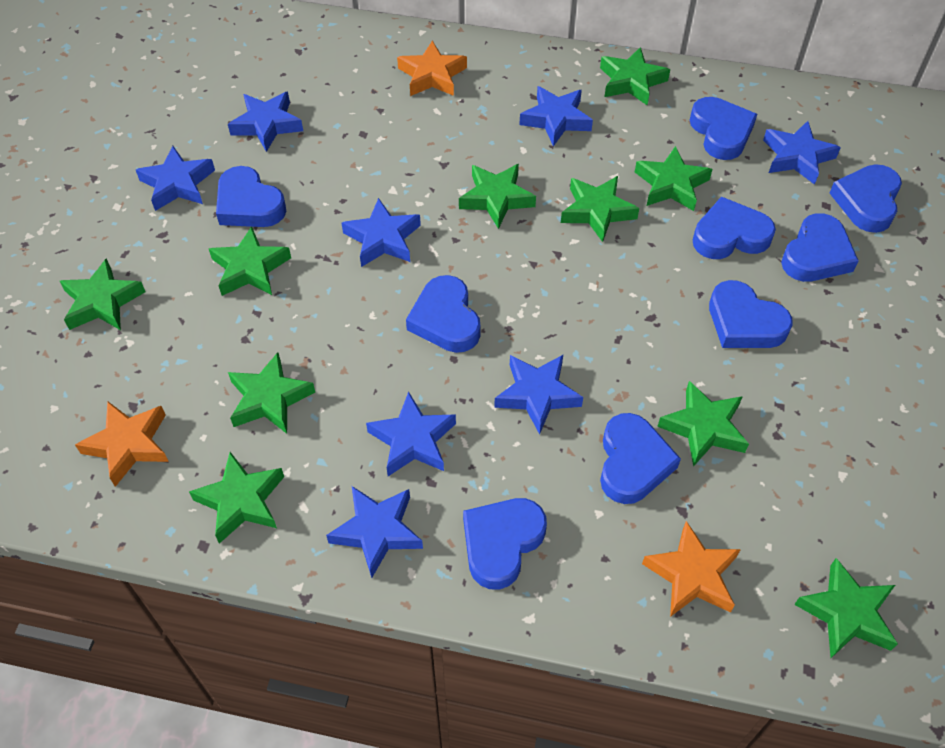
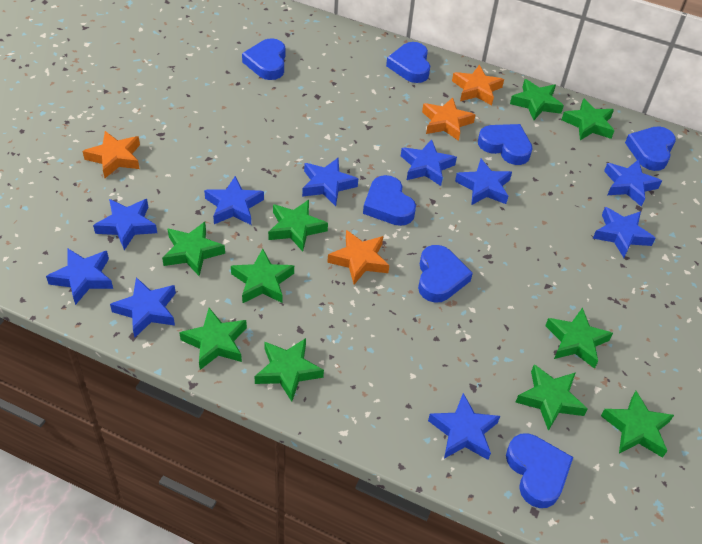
blue heart: 9 -> 7
blue star: 8 -> 10
orange star: 3 -> 4

